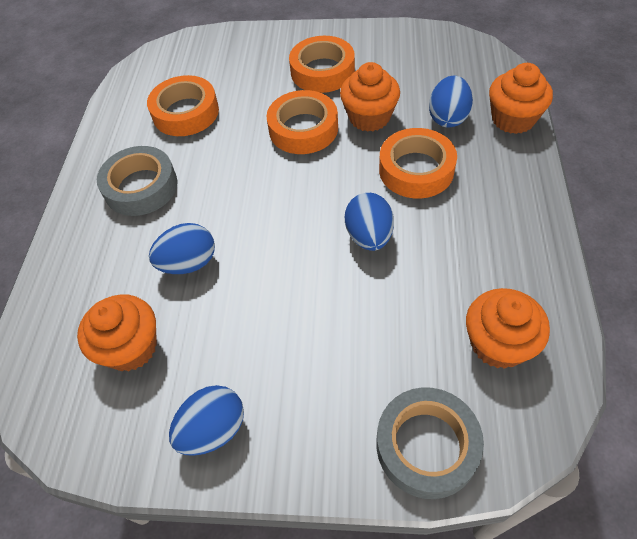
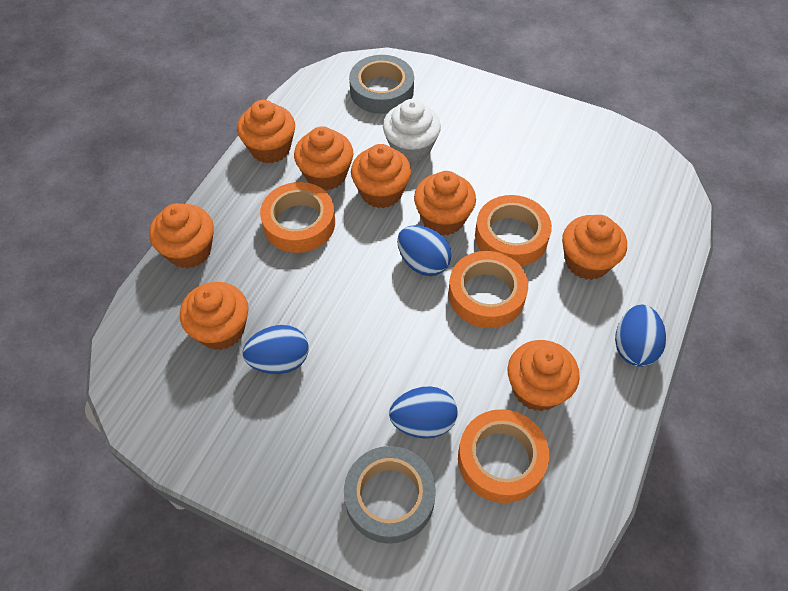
orange cupcake: 4 -> 8
white cupcake: 0 -> 1

